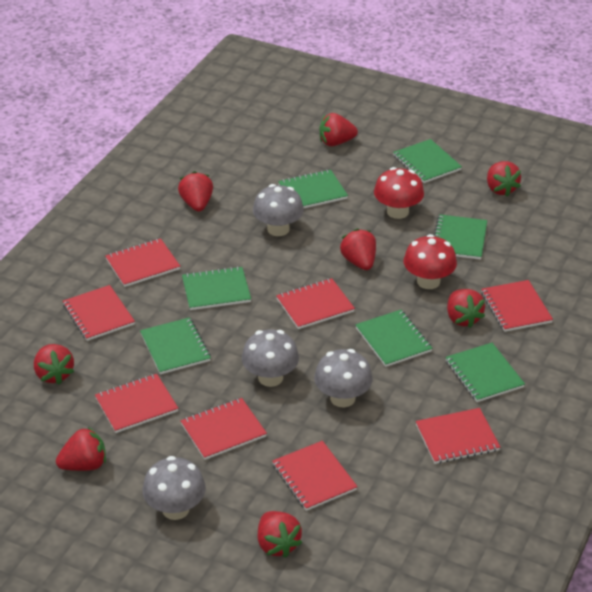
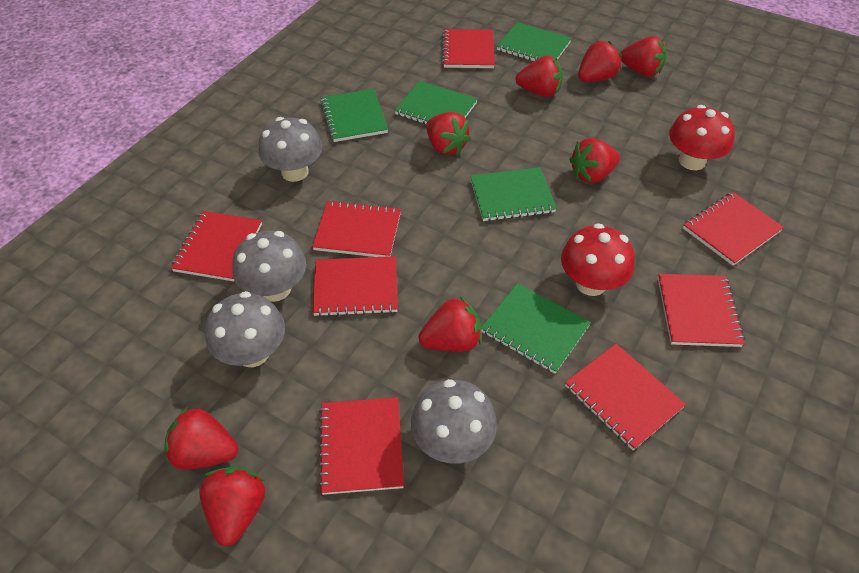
green notebook: 7 -> 5

